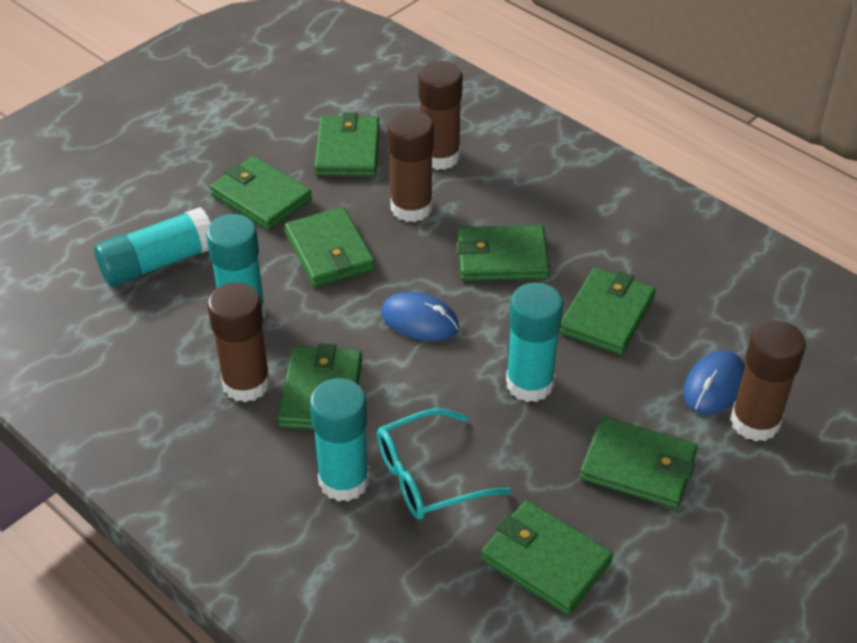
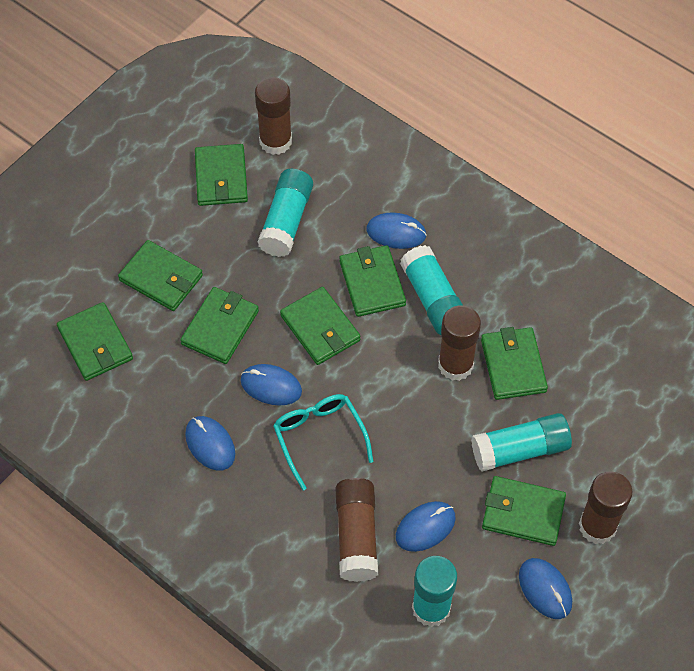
blue mouse: 2 -> 5

